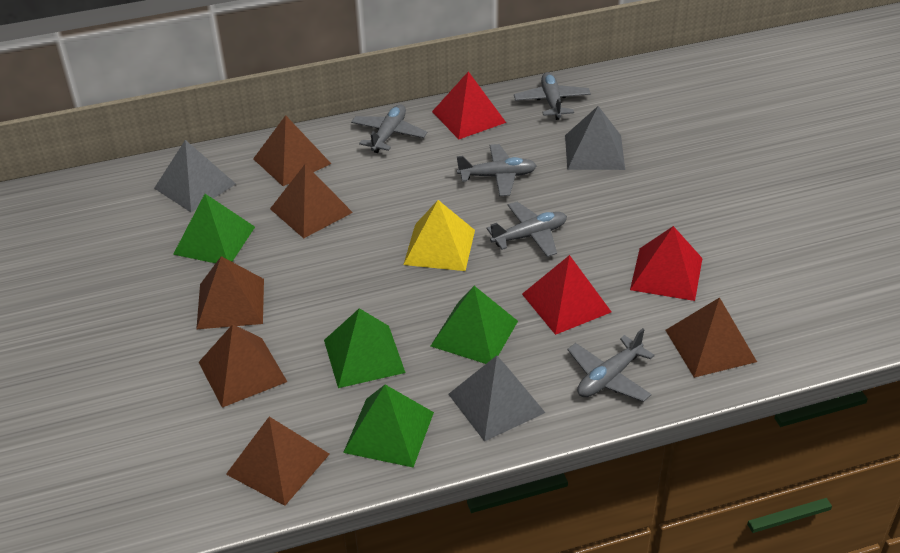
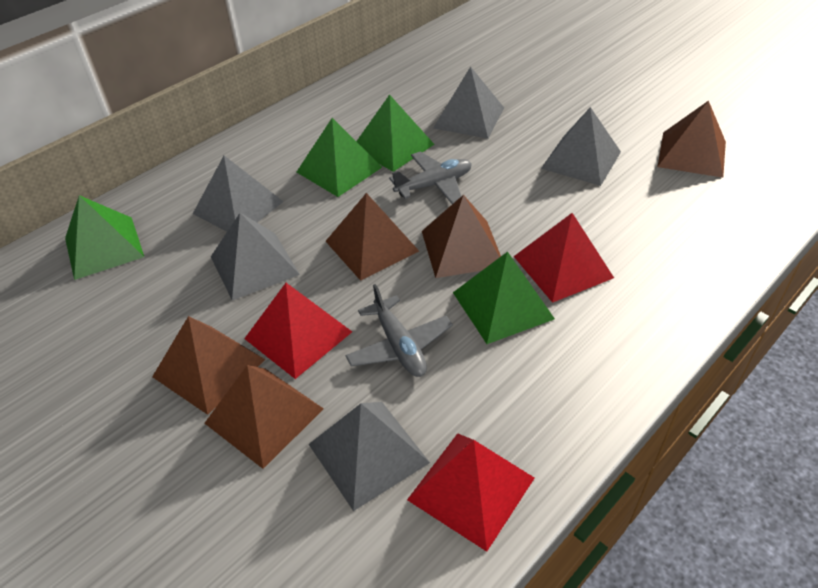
brown pyramid: 6 -> 5
grey plane: 5 -> 2
grey pyramid: 3 -> 5
yellow pyramid: 1 -> 0

